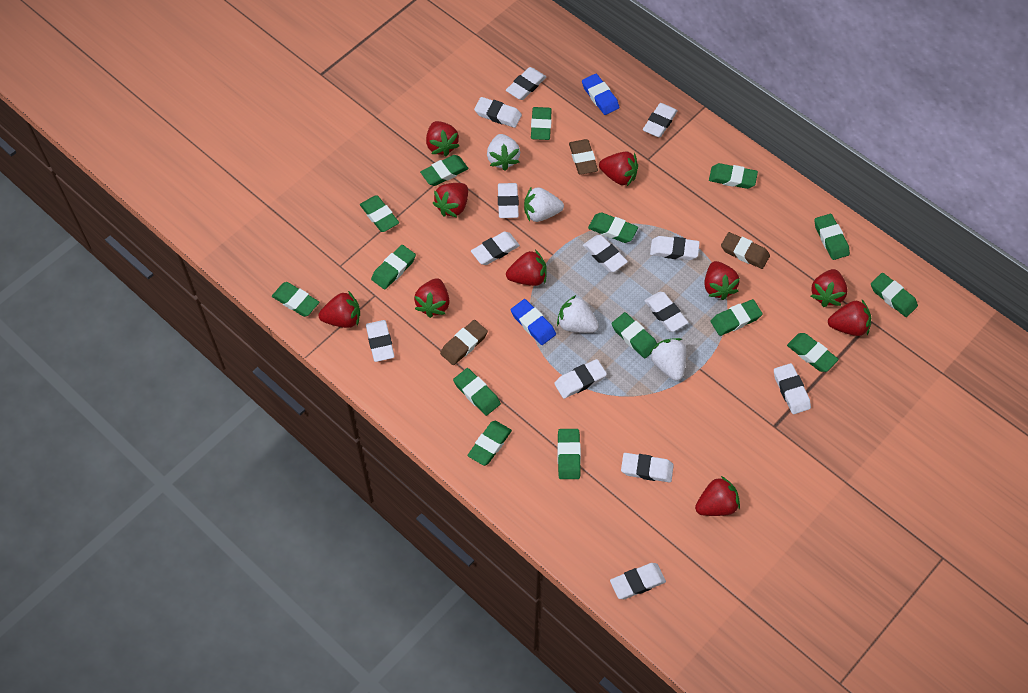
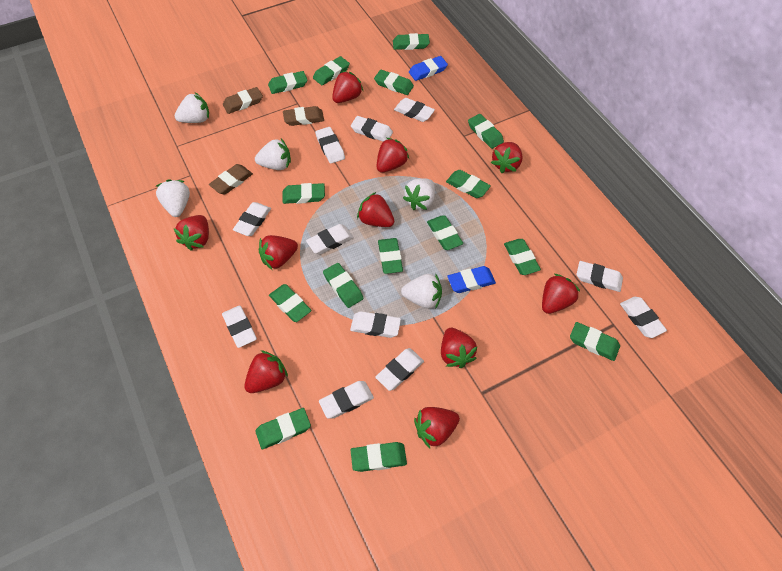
white eraser: 13 -> 11
white strawberry: 4 -> 5

